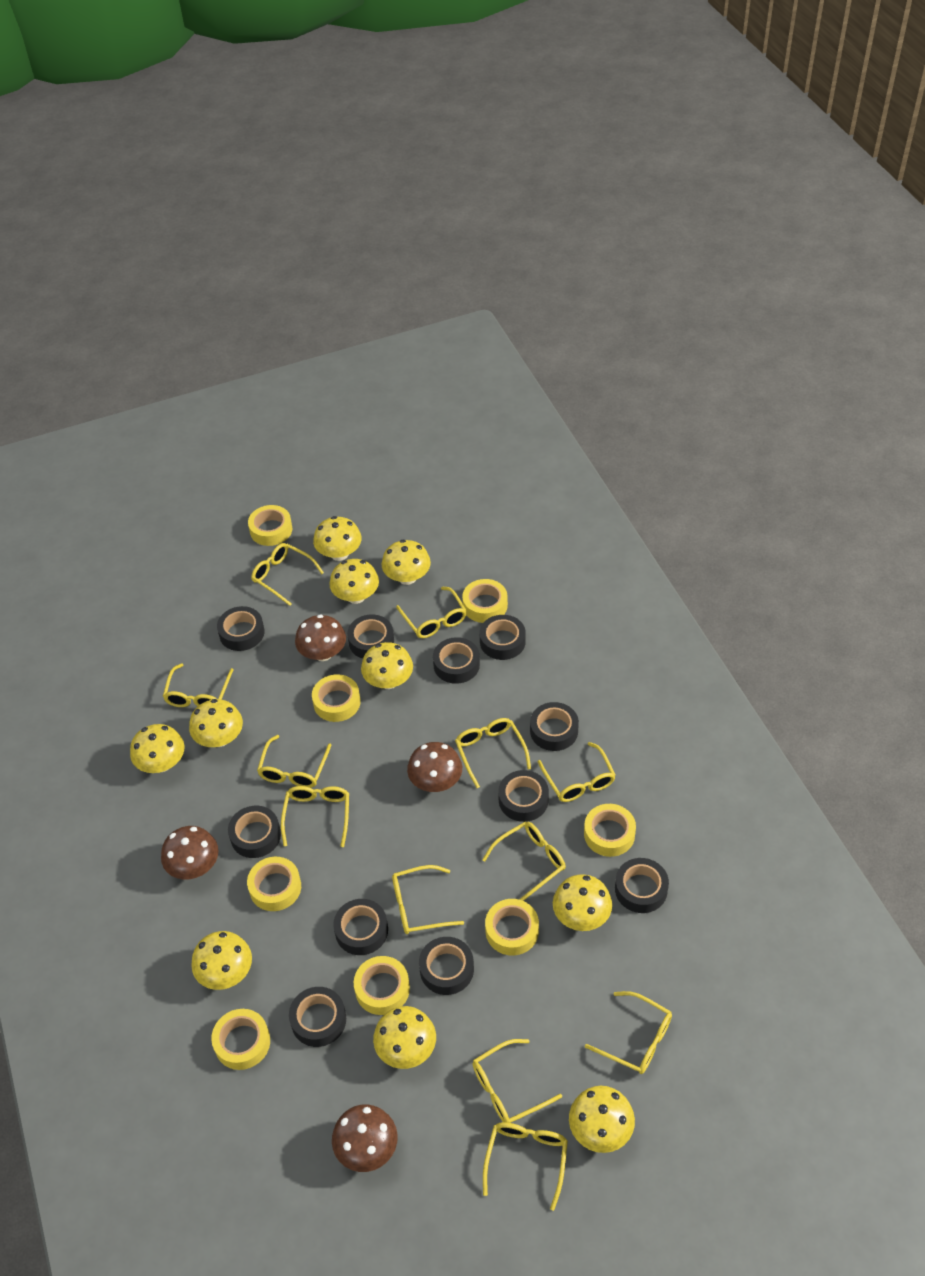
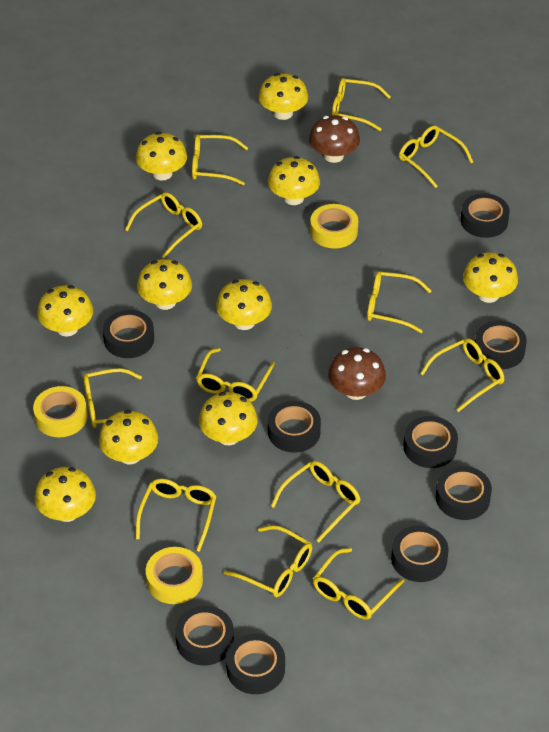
black tape: 11 -> 9
brown mushroom: 4 -> 2
yellow tape: 8 -> 3

